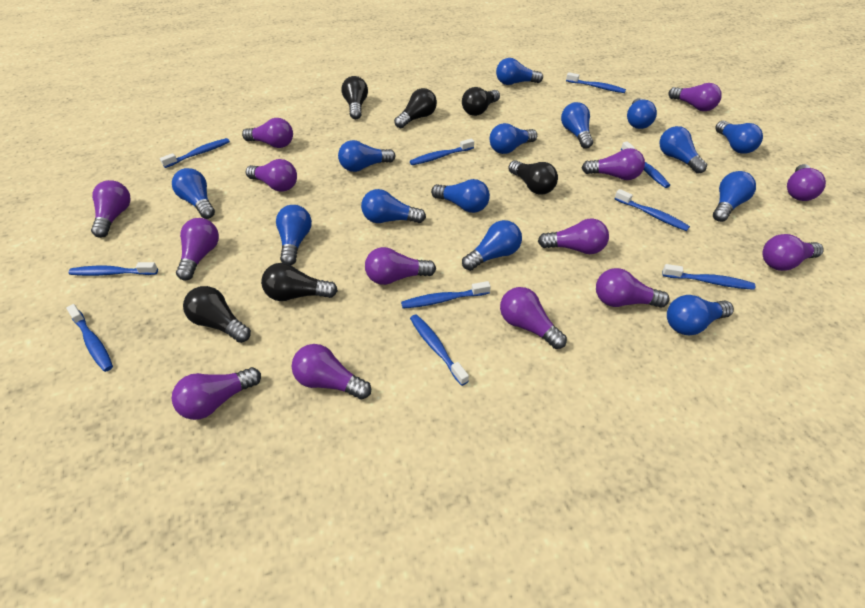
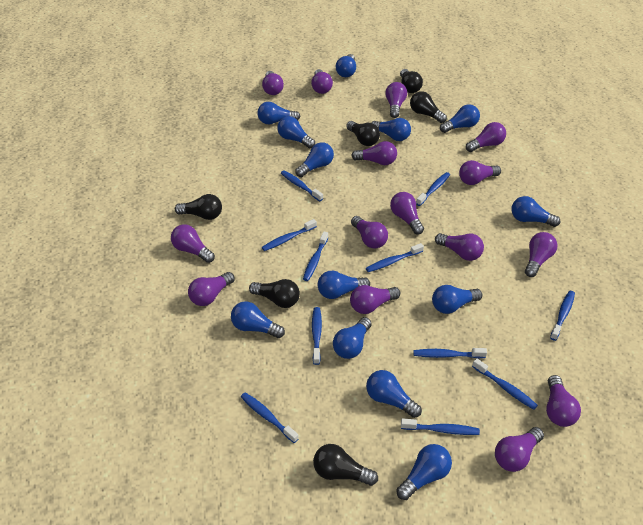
blue light bulb: 14 -> 13
blue toothbrush: 10 -> 11
purple light bulb: 14 -> 15

